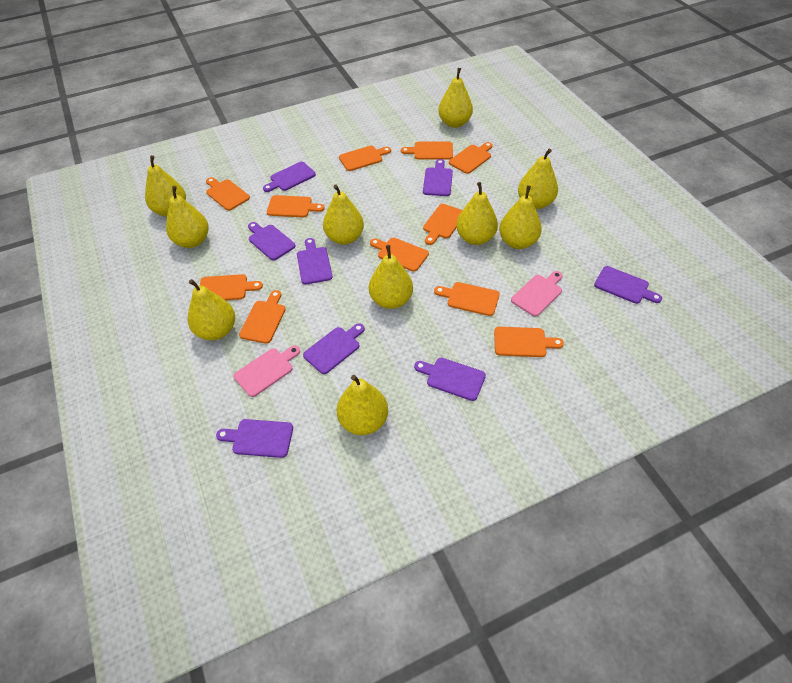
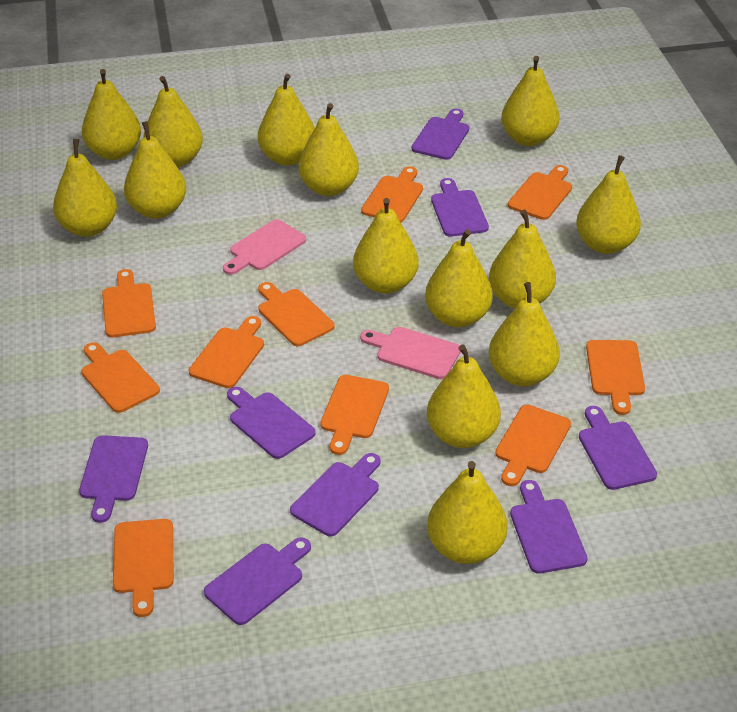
orange cutting board: 11 -> 10
yellow pear: 10 -> 14

